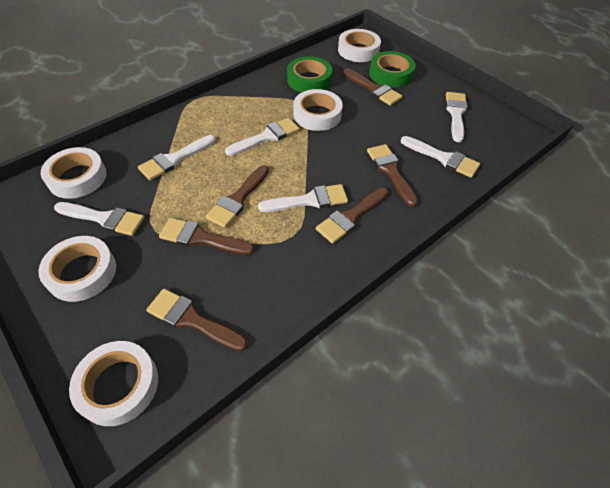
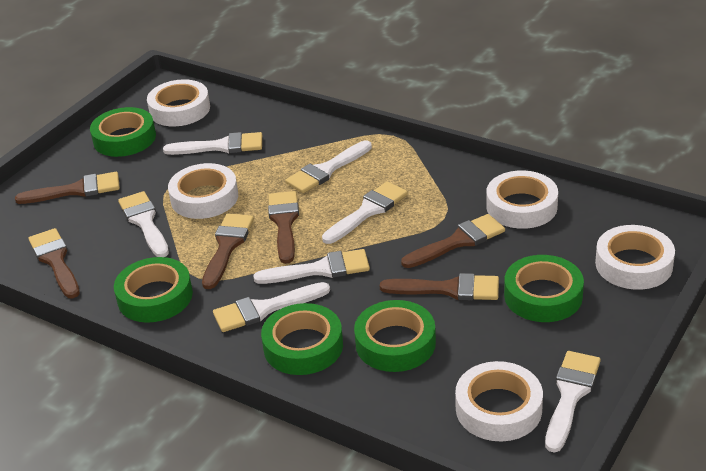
green tape: 2 -> 5
white brush: 6 -> 7

